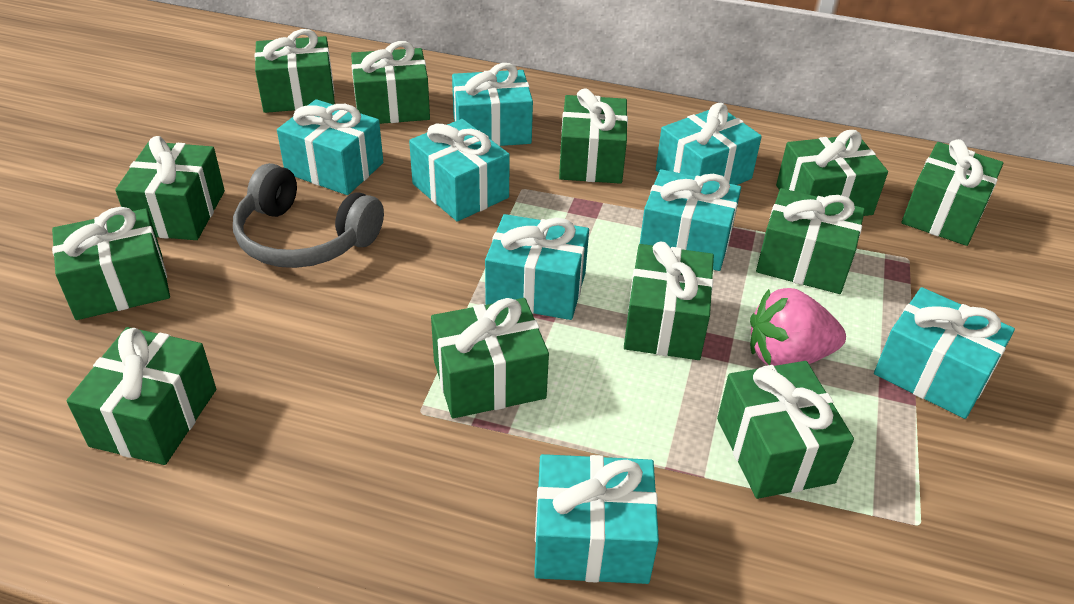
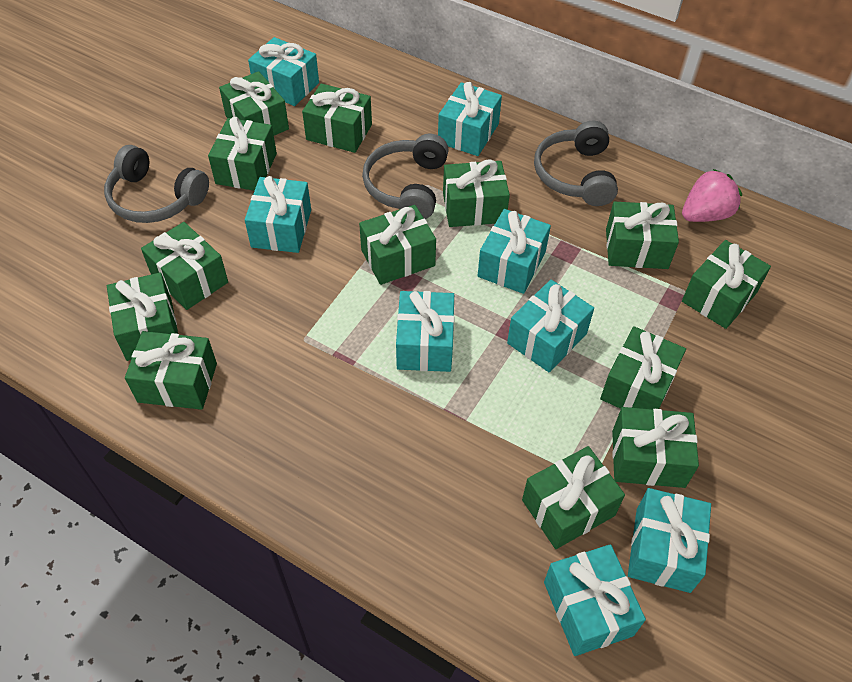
green gift: 12 -> 13
grey headphones: 1 -> 3

